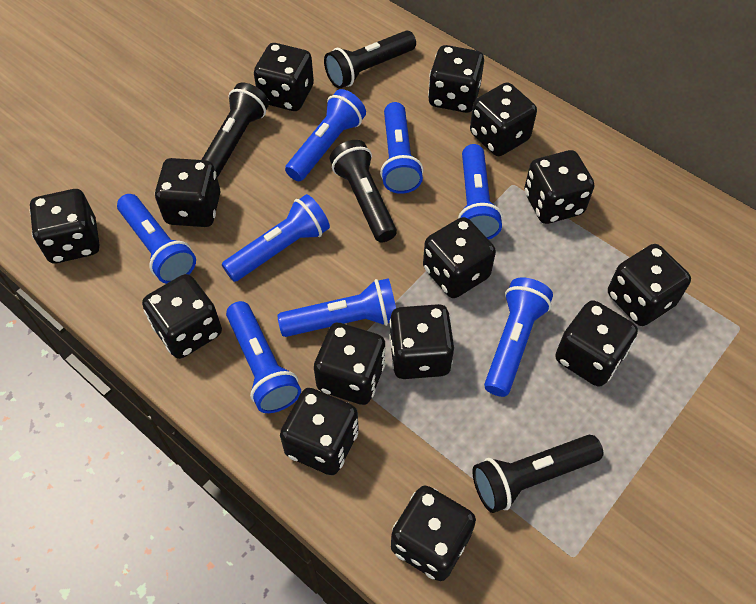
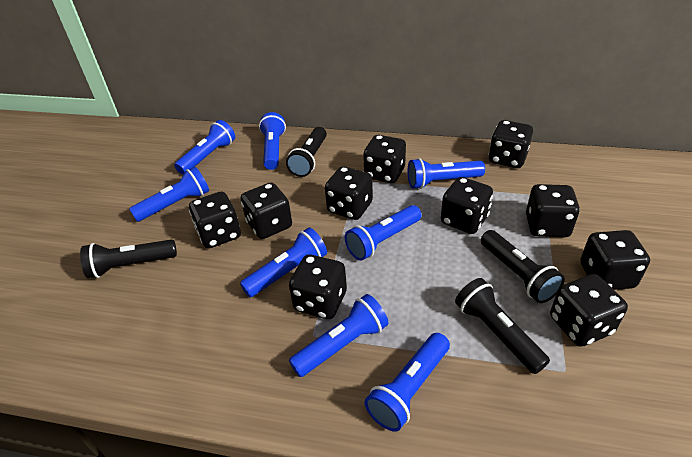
black dice: 14 -> 10

